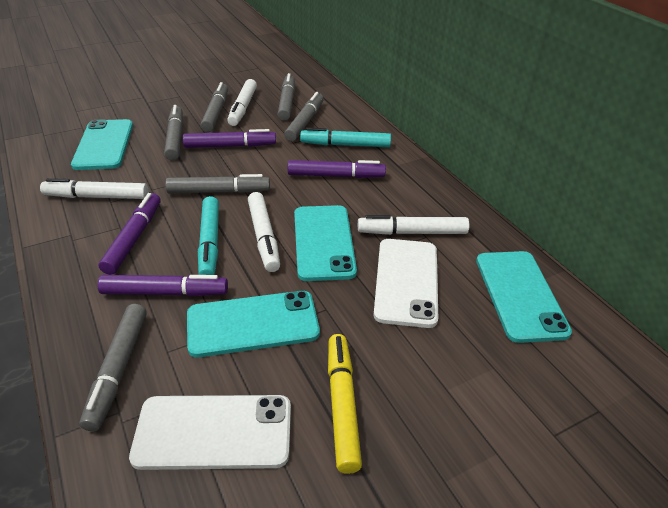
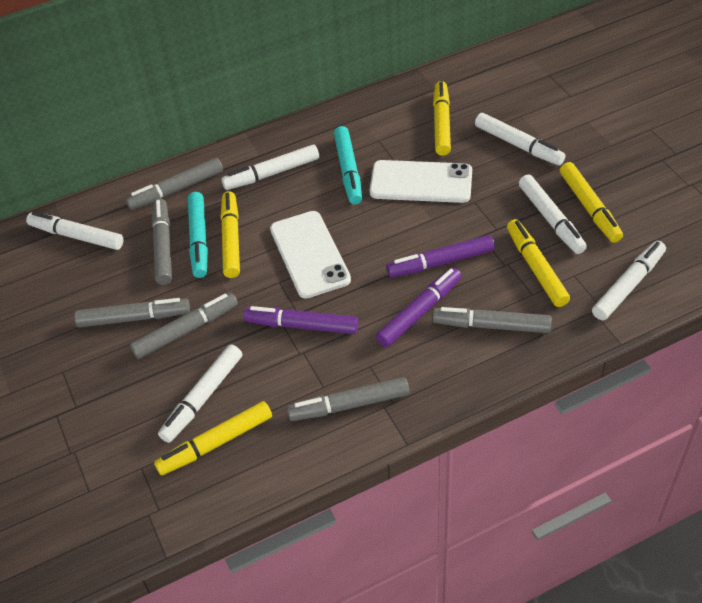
purple marker: 4 -> 3
turquoise phone: 4 -> 0
white marker: 4 -> 6
yellow marker: 1 -> 5

